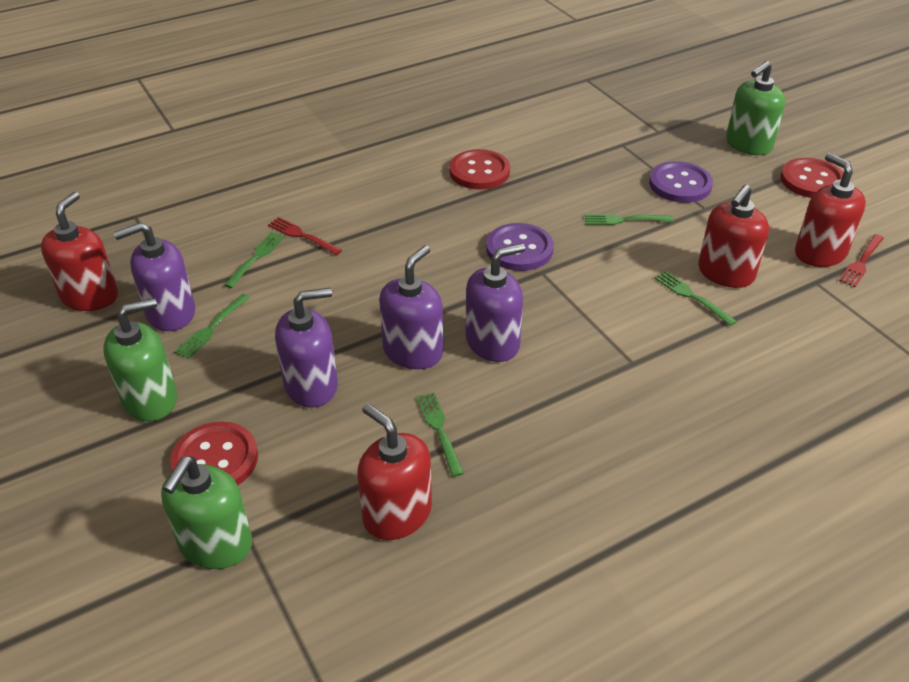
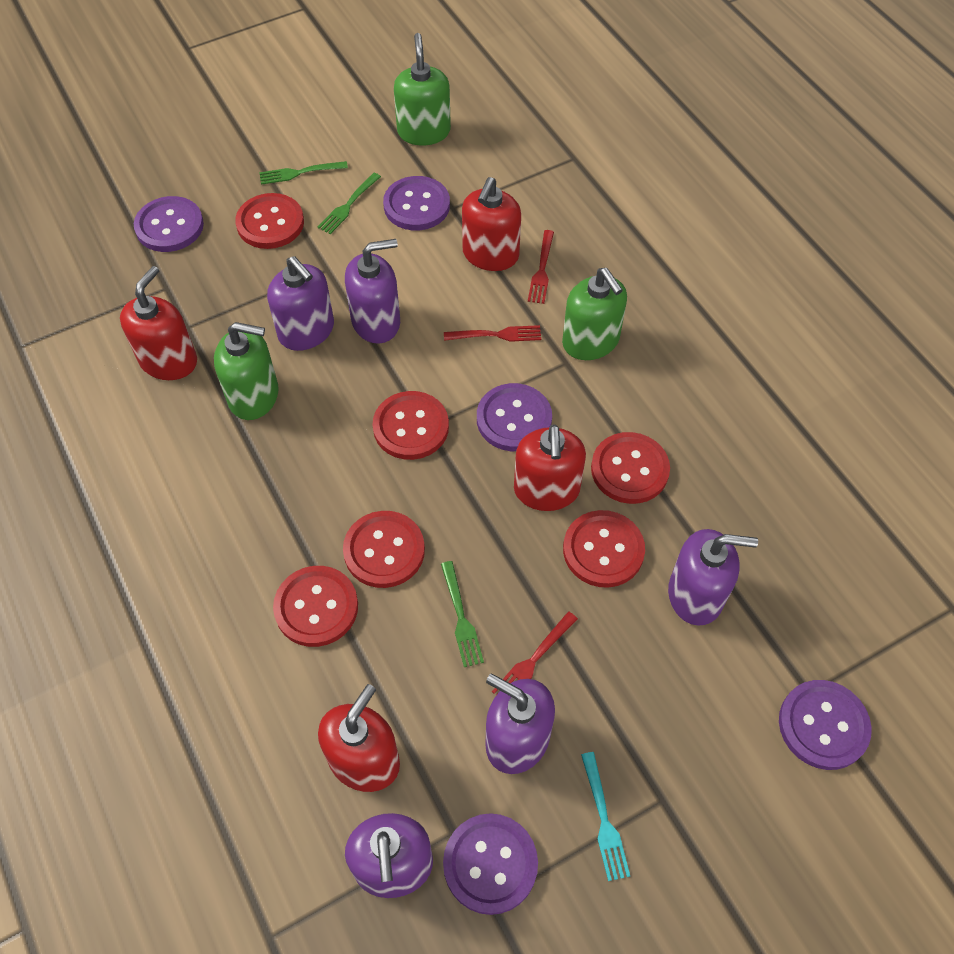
green fork: 5 -> 3
purple button: 2 -> 5
purple soap dispenser: 4 -> 5
red button: 3 -> 6
red fork: 2 -> 3
turquoise fork: 0 -> 1

